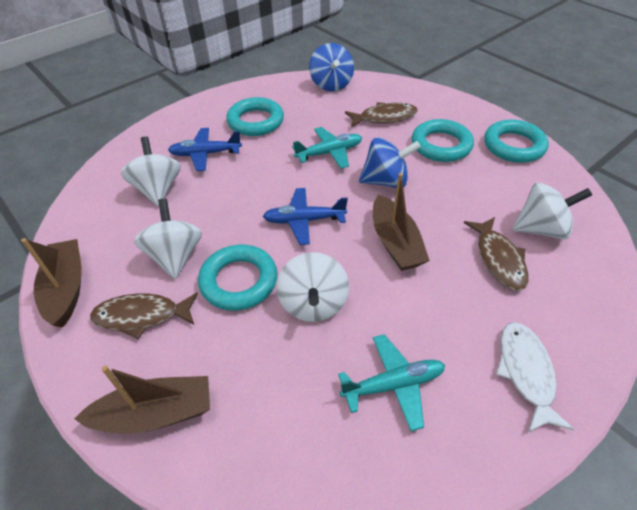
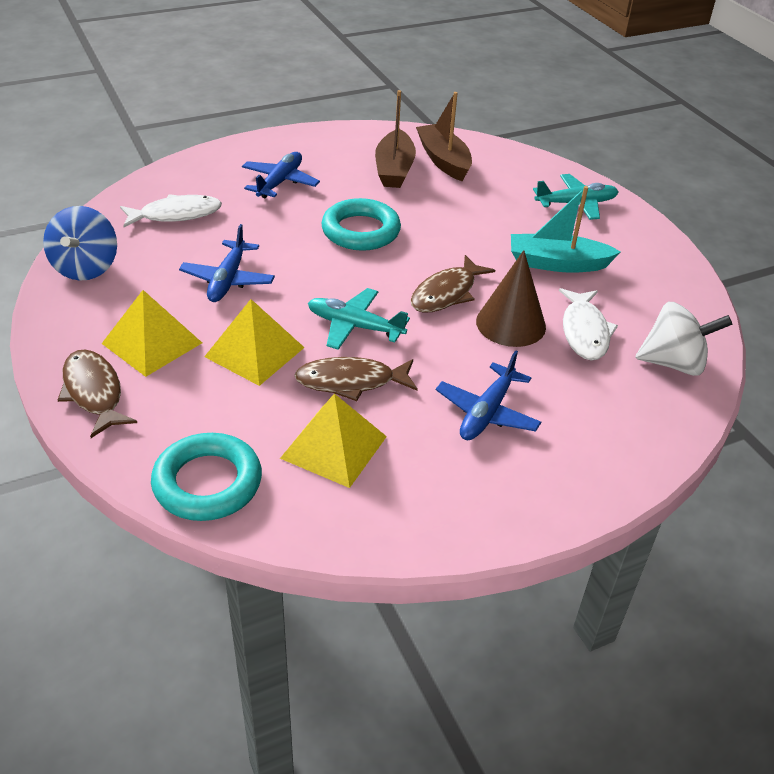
blue plane: 2 -> 3
blue spinning top: 2 -> 1
brown boat: 3 -> 2
brown cone: 0 -> 1
turquoise boat: 0 -> 1
turquoise ring: 4 -> 2
white fish: 1 -> 2
white spinning top: 4 -> 1
yellow pyramid: 0 -> 3

